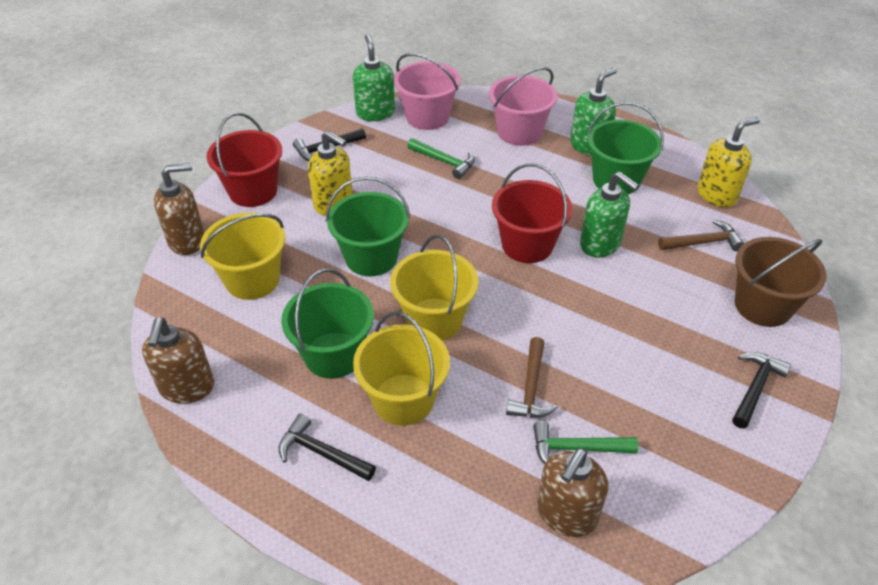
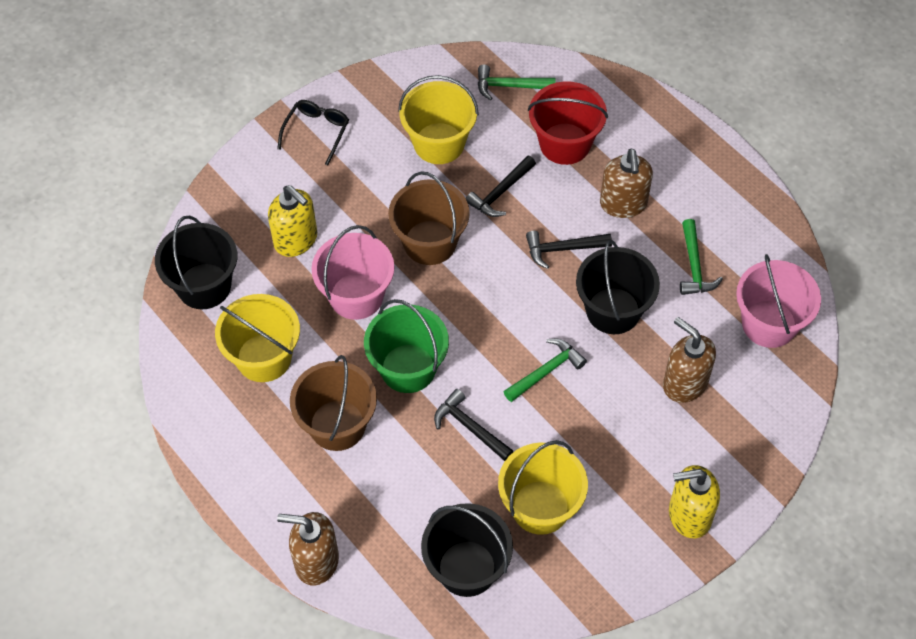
black bucket: 0 -> 3
black glasses: 0 -> 1
brown bucket: 1 -> 2
brown hammer: 2 -> 0
green bucket: 3 -> 1
green hammer: 2 -> 3
green soap dispenser: 3 -> 0
red bucket: 2 -> 1

